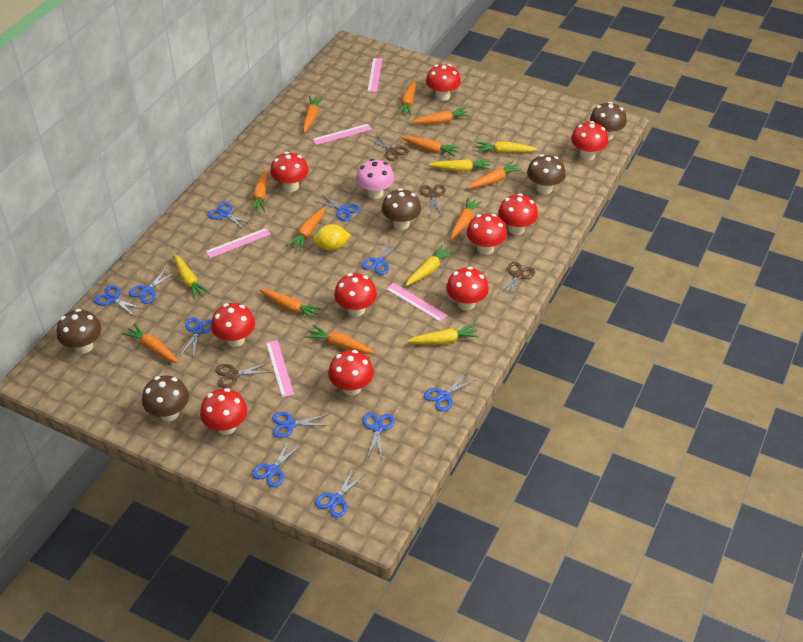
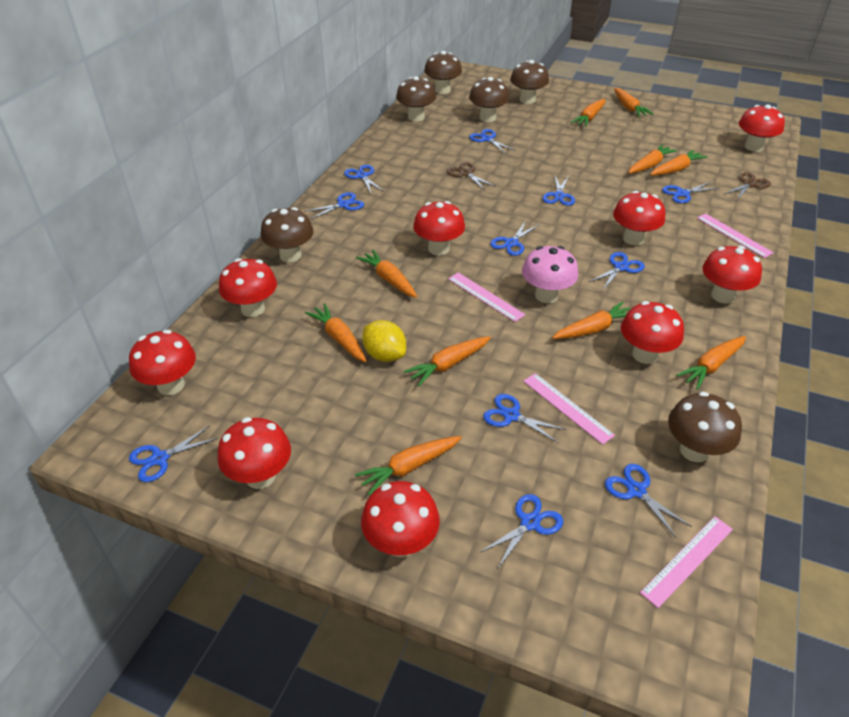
brown mushroom: 5 -> 6
brown scissors: 4 -> 2
orange carrot: 11 -> 10
pink ruler: 5 -> 4
red mushroom: 10 -> 9
yellow carrot: 5 -> 0

